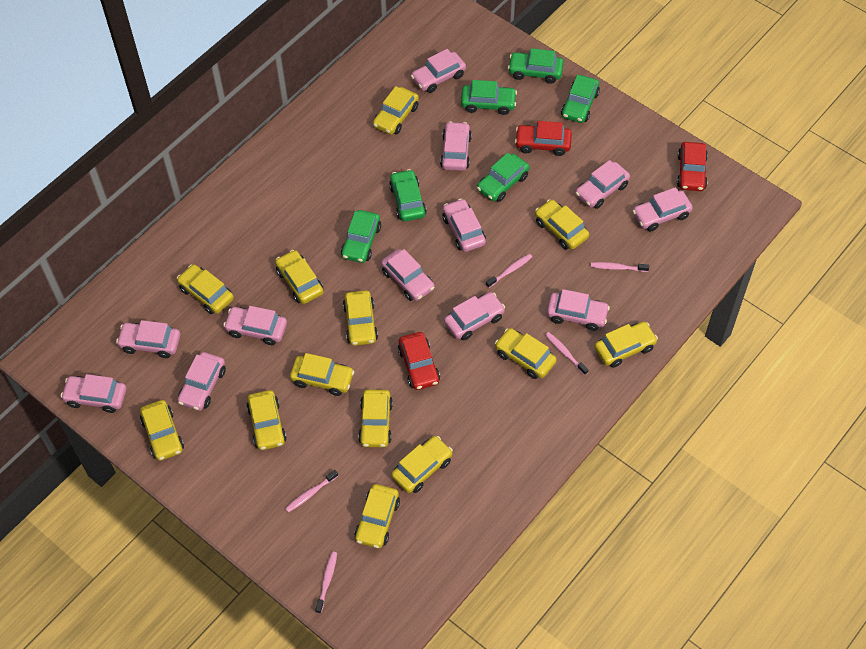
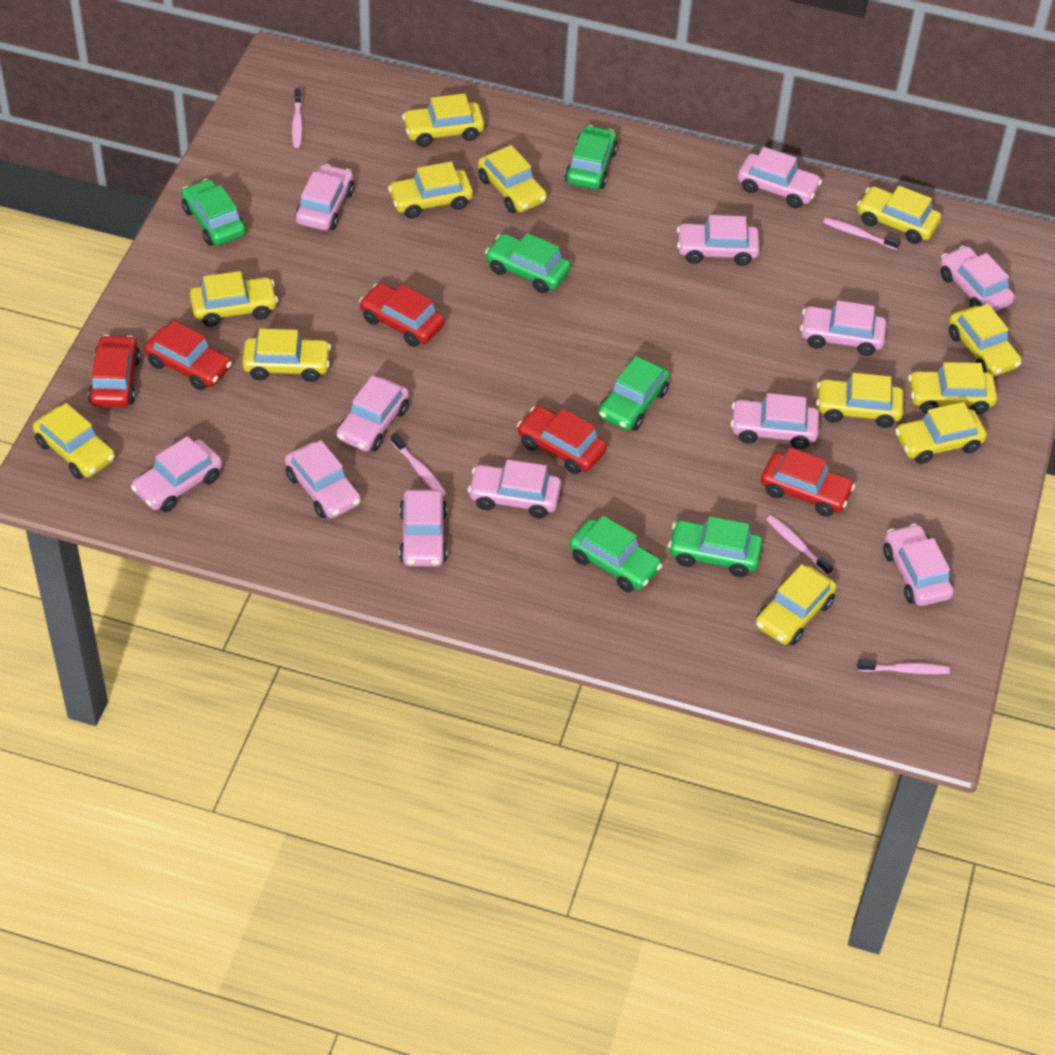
red car: 3 -> 5
yellow car: 13 -> 12

